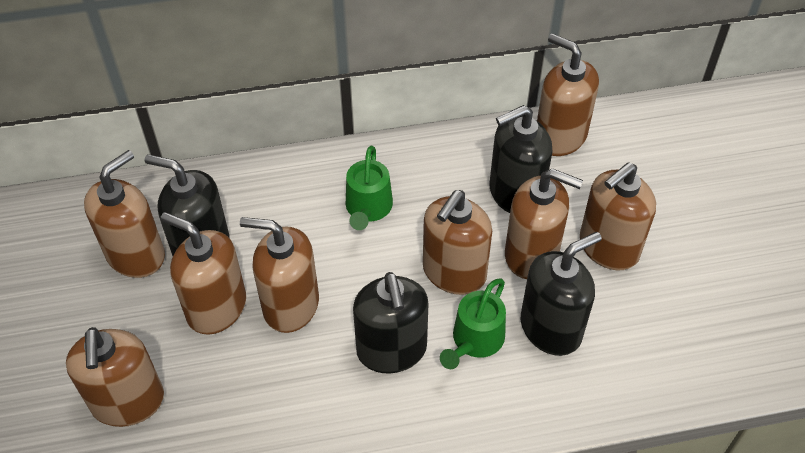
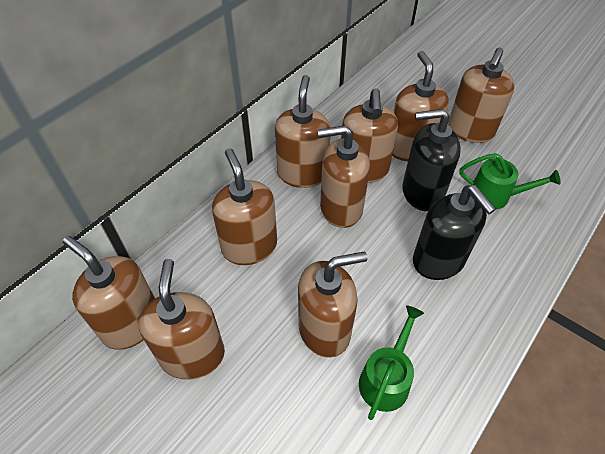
black soap dispenser: 4 -> 2
brown soap dispenser: 8 -> 9

